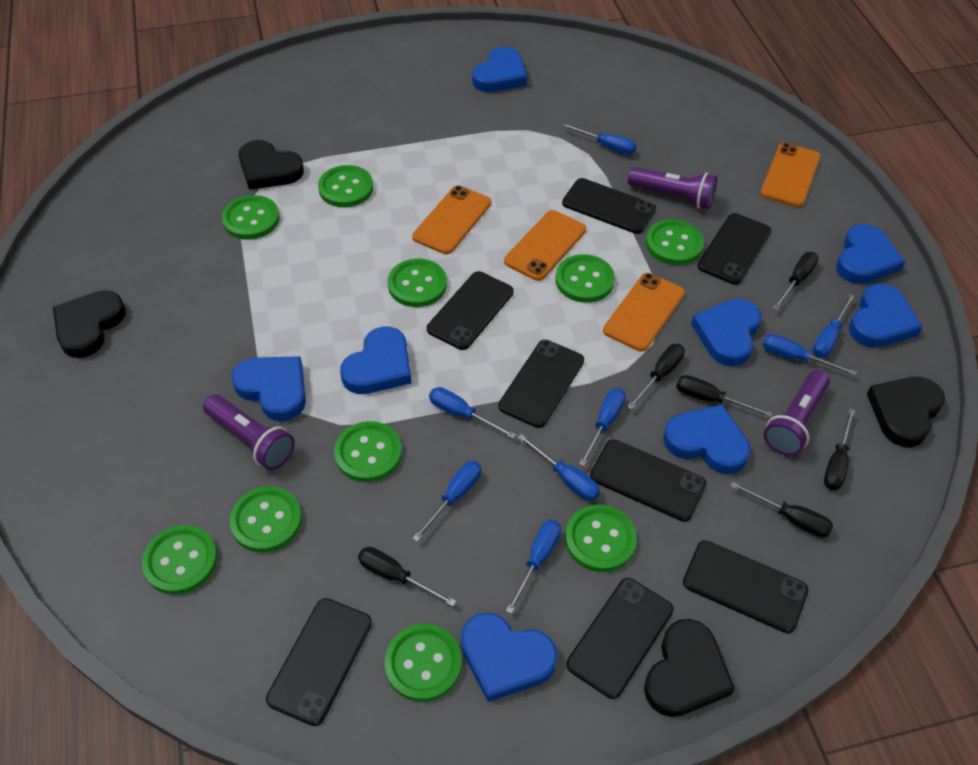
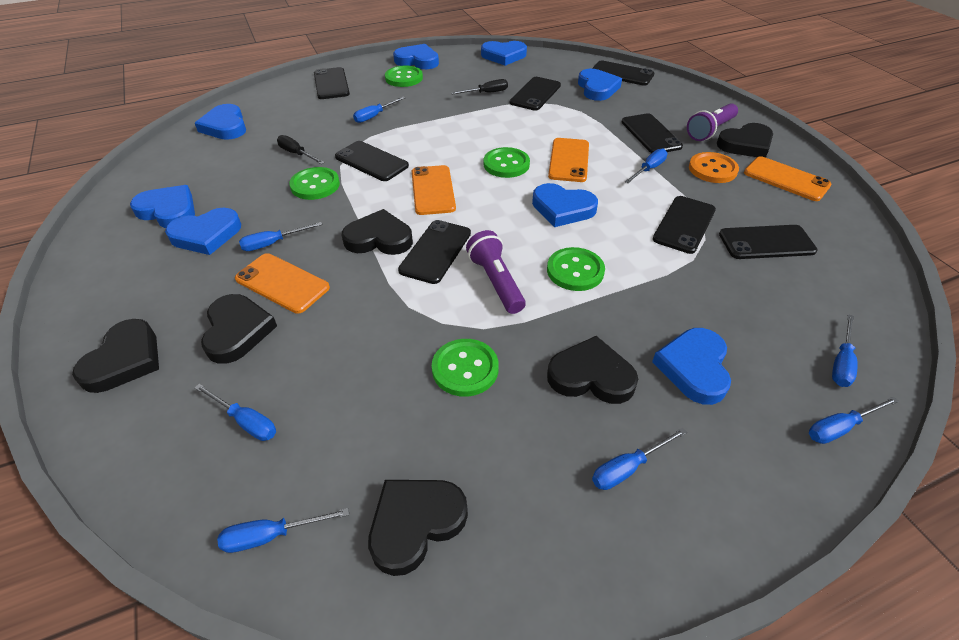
black heart: 4 -> 6
black screwdriver: 6 -> 2
green button: 10 -> 5
orange button: 0 -> 1
purple flashlight: 3 -> 2

